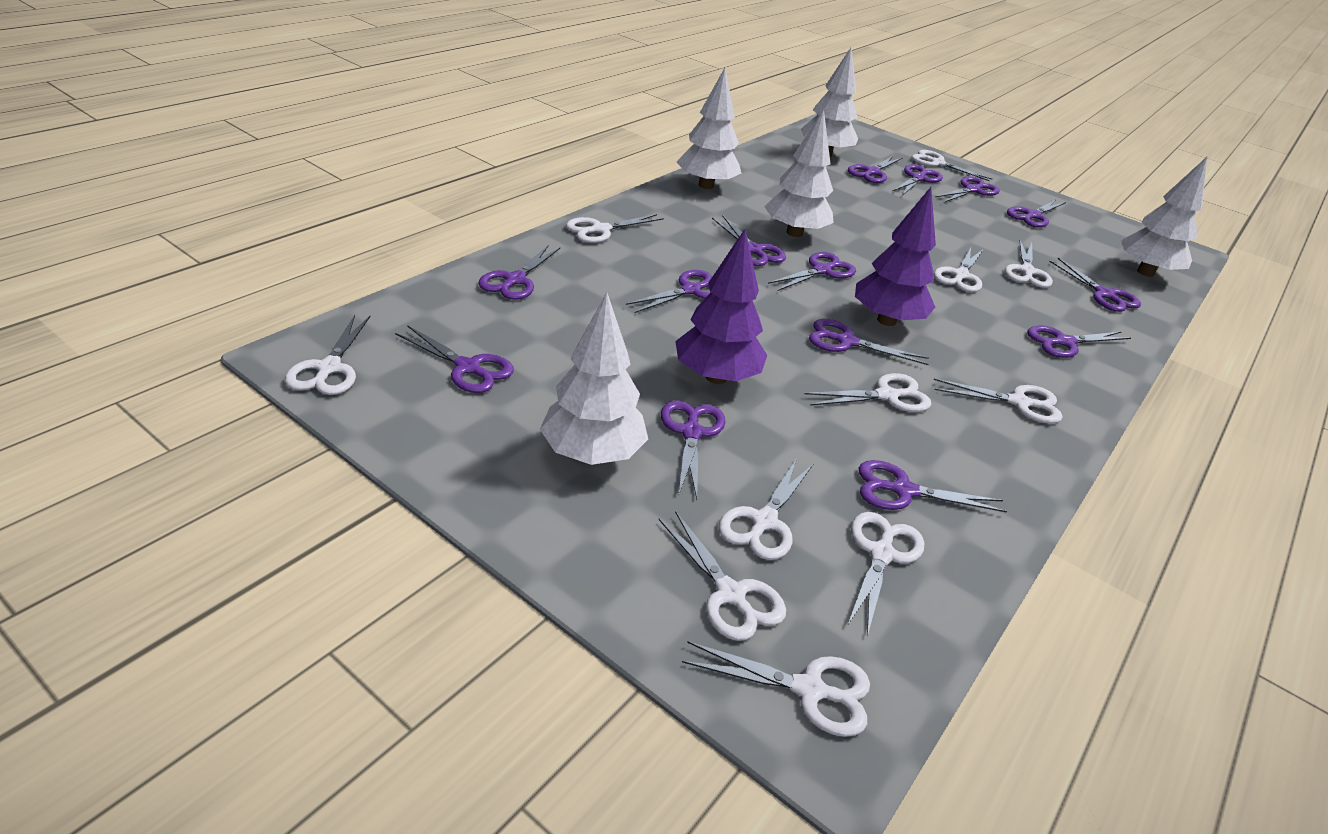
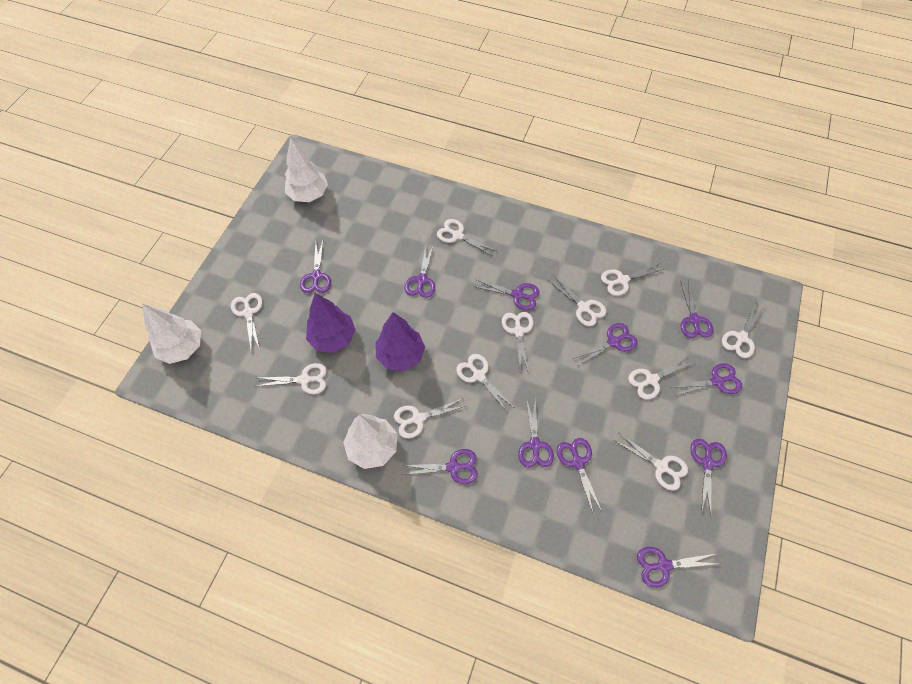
purple scissors: 14 -> 11
white tree: 5 -> 3

